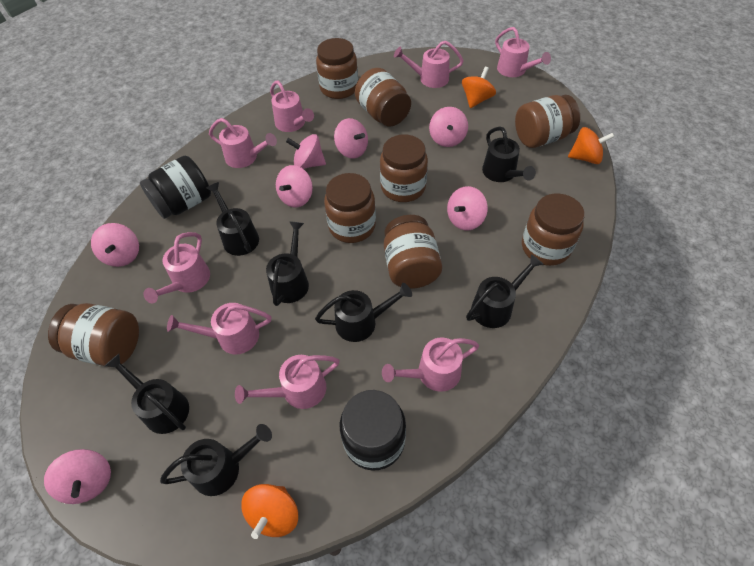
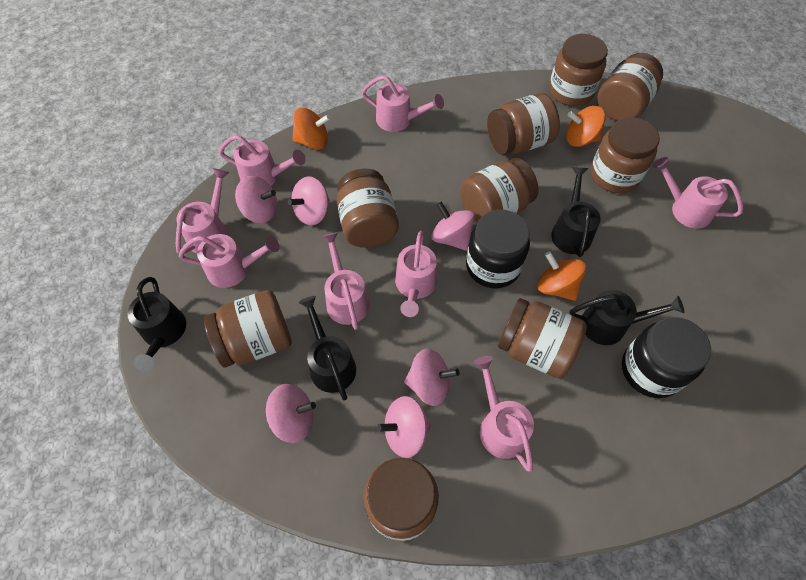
black watering can: 7 -> 4
brown jar: 8 -> 9
pink spinning top: 7 -> 6

